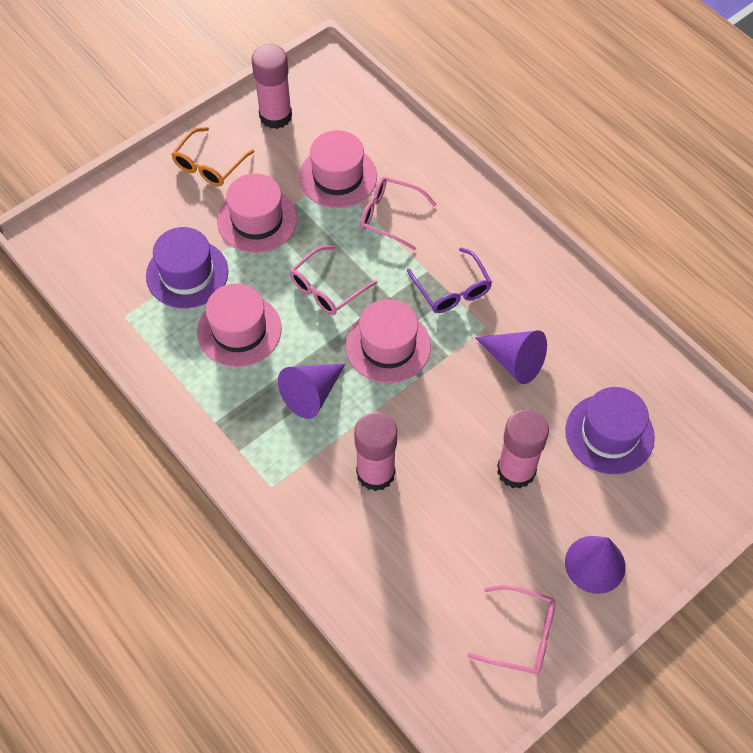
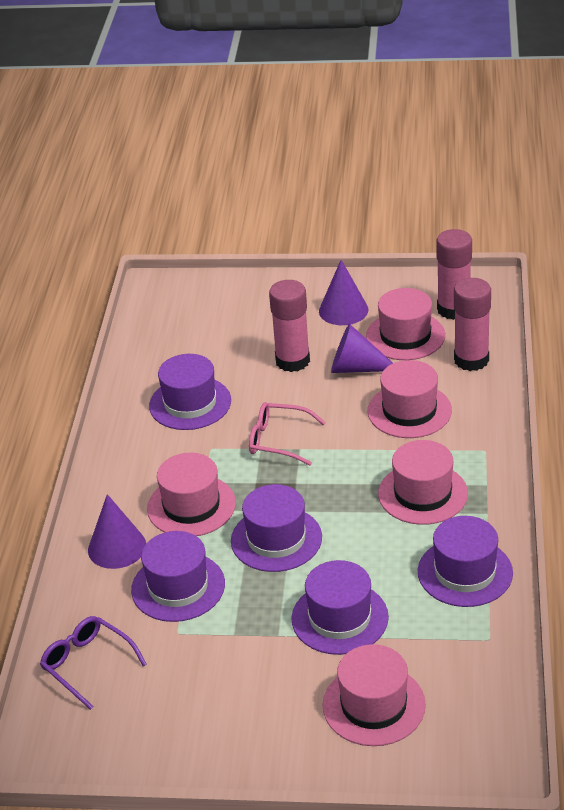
orange glasses: 1 -> 0
pink glasses: 3 -> 1
pink hat: 4 -> 5
purple hat: 2 -> 5

